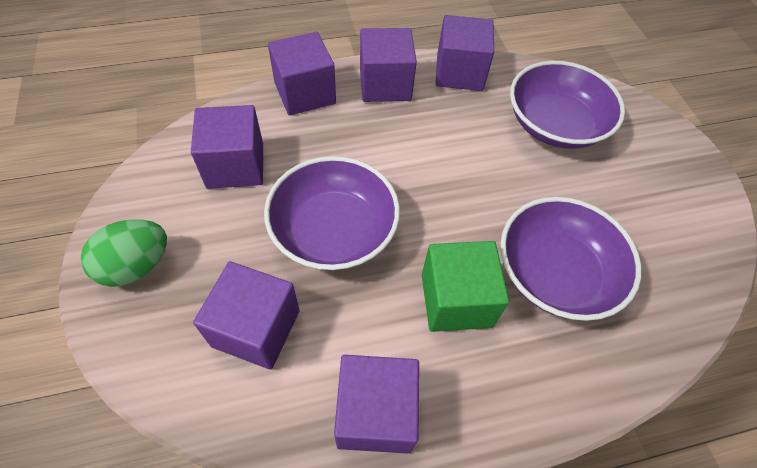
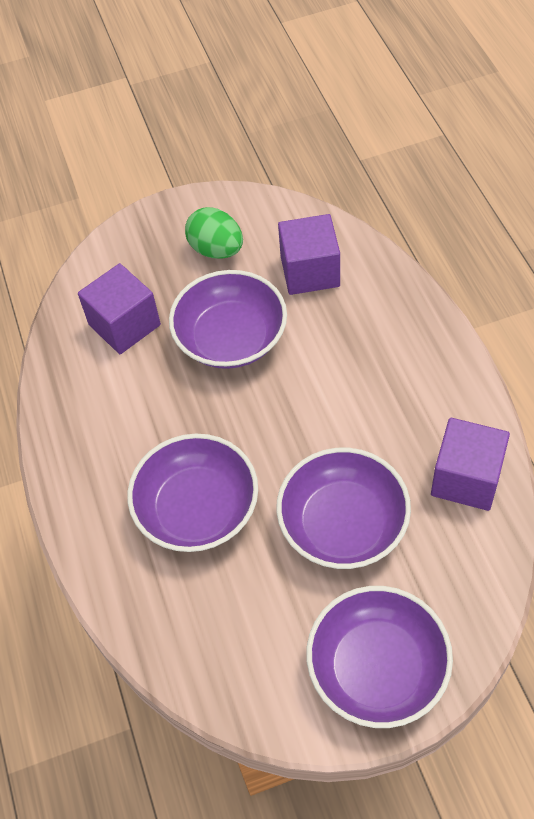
green cube: 1 -> 0
purple bowl: 3 -> 4
purple cube: 6 -> 3

